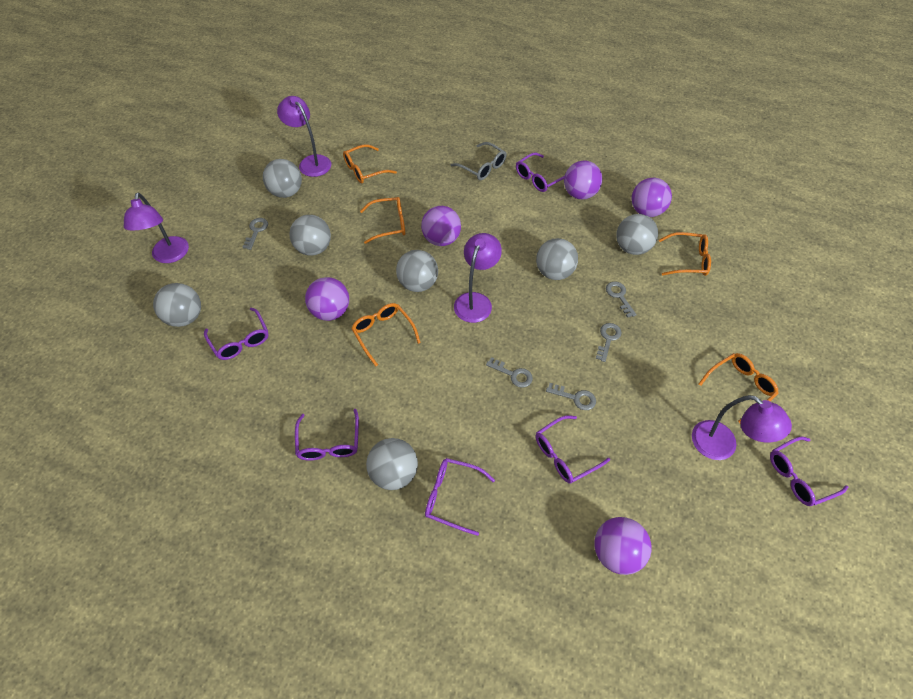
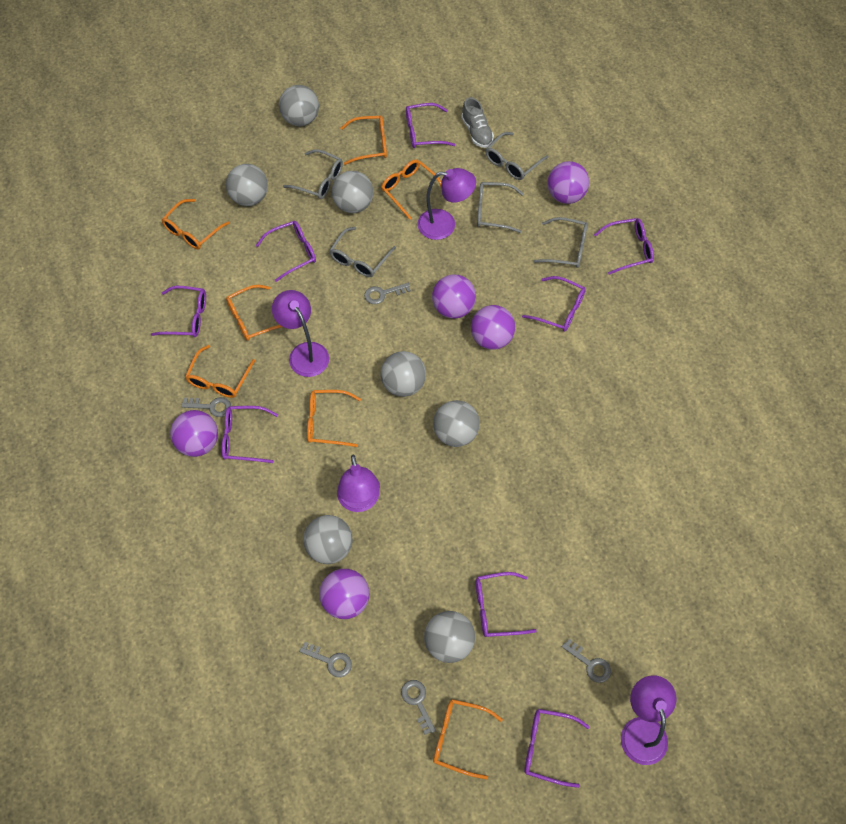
grey glasses: 1 -> 5
grey shoe: 0 -> 1
orange glasses: 5 -> 7
purple glasses: 6 -> 8

